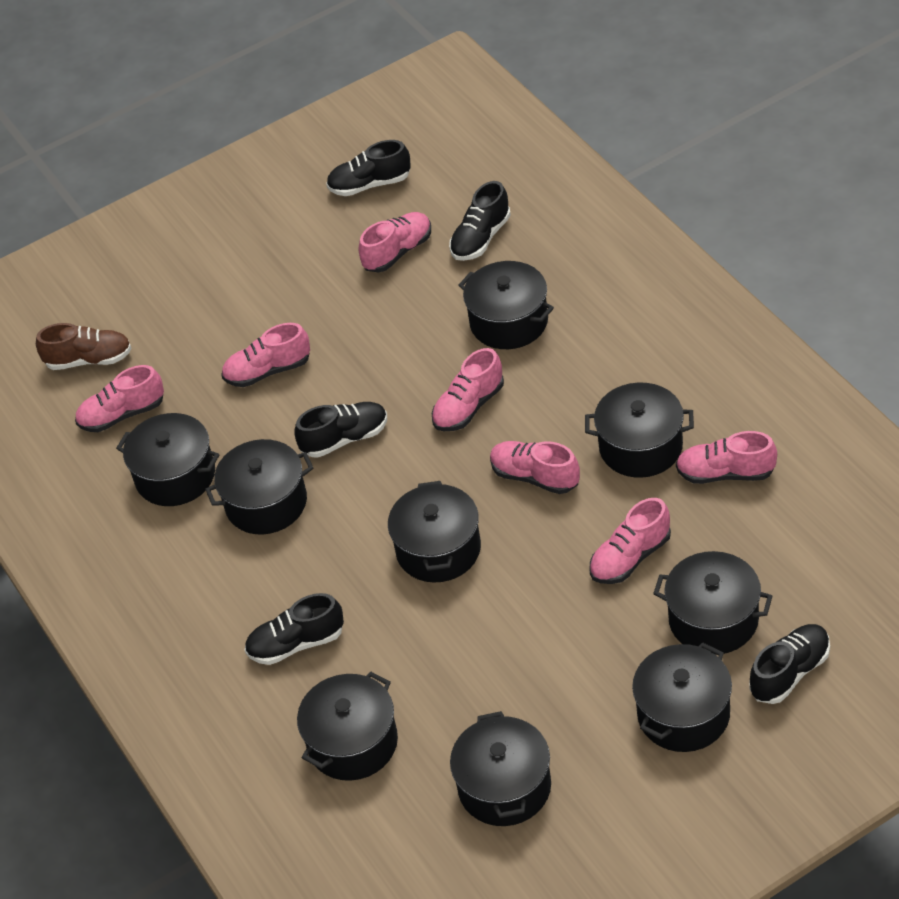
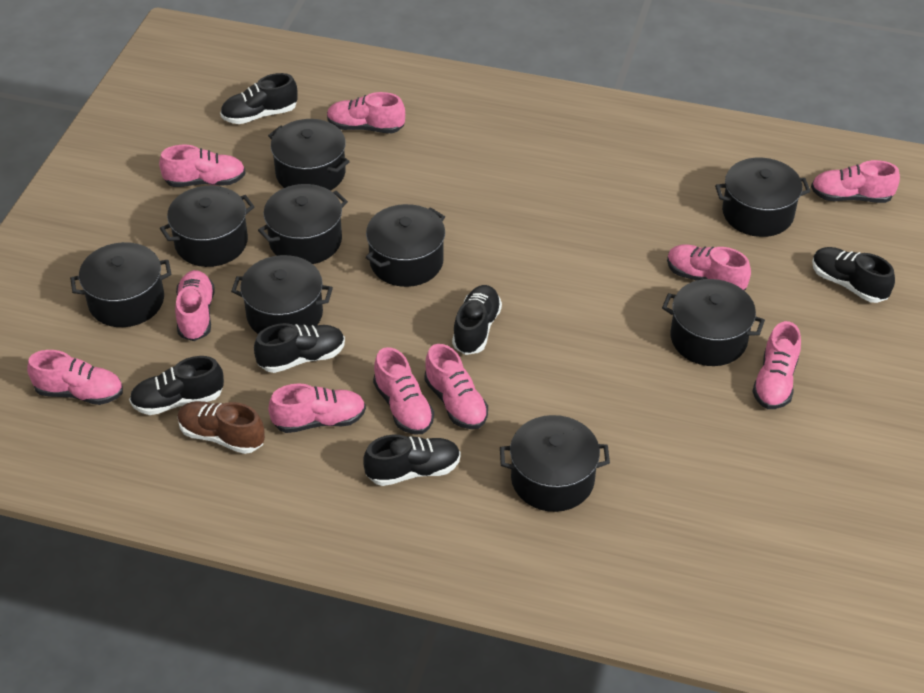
black shoe: 5 -> 6
pink shoe: 7 -> 10

